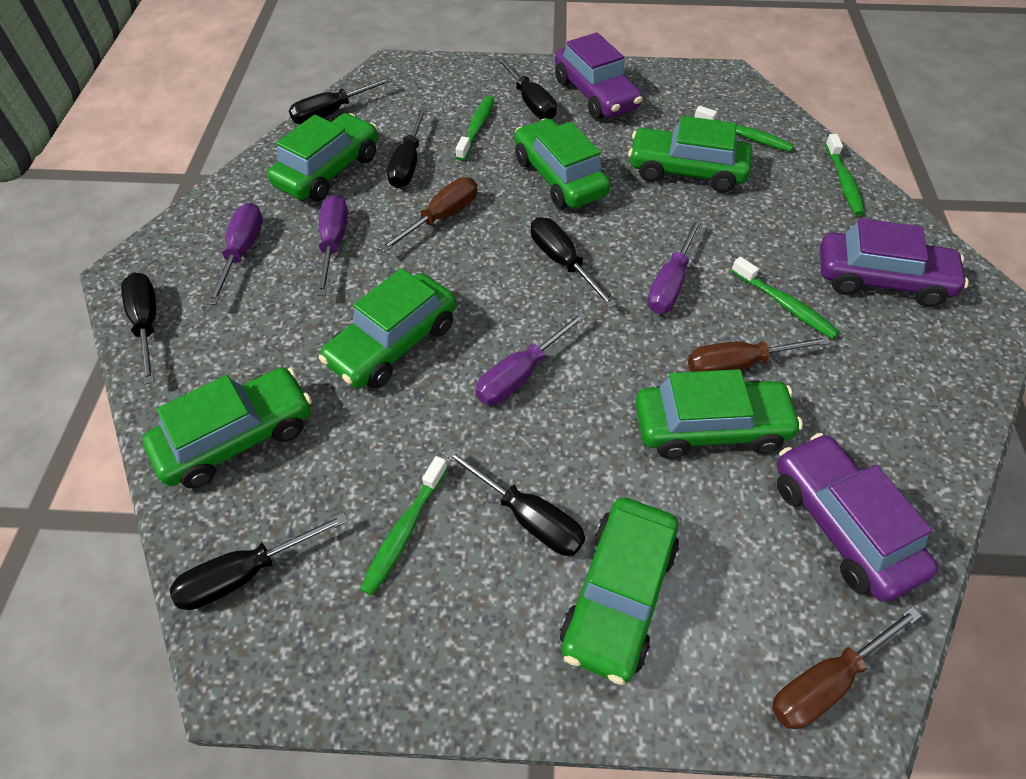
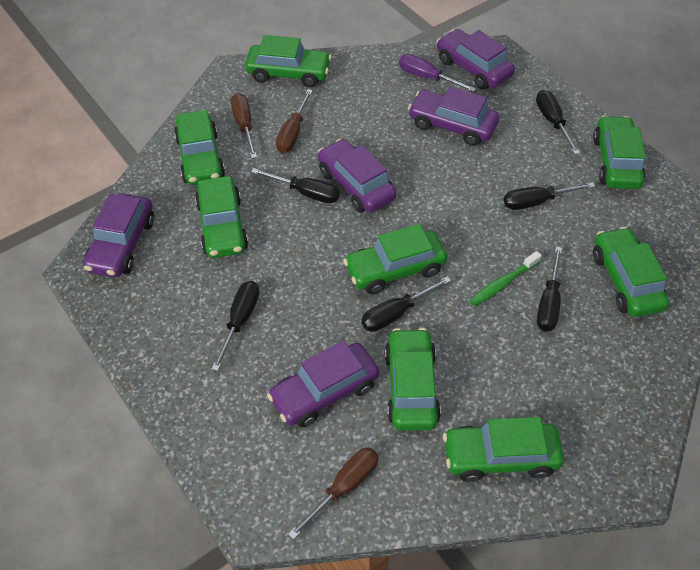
black screwdriver: 7 -> 6
green car: 7 -> 8
green toothbrush: 5 -> 1
purple car: 3 -> 5
purple screwdriver: 4 -> 1

